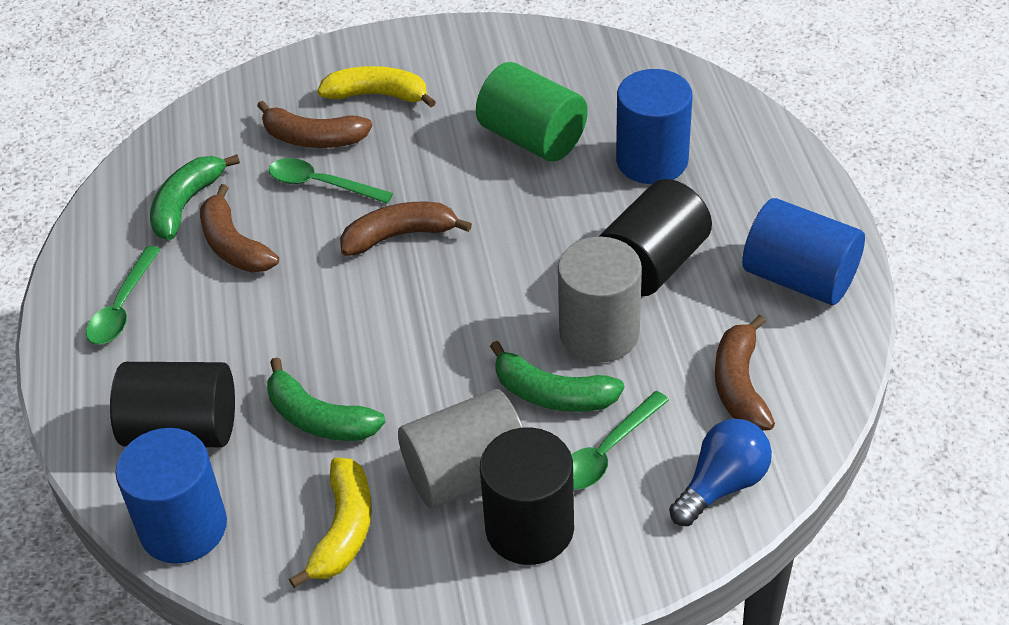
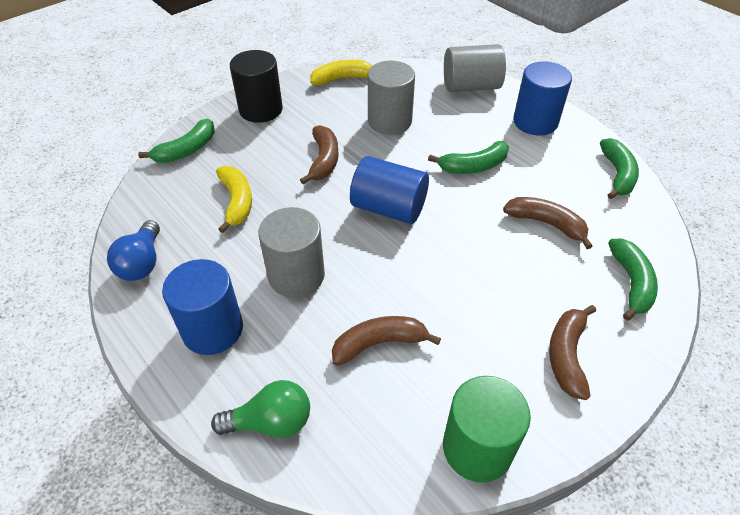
black cylinder: 3 -> 1
green banana: 3 -> 4
green light bulb: 0 -> 1
green spoon: 3 -> 0
grey cylinder: 2 -> 3

